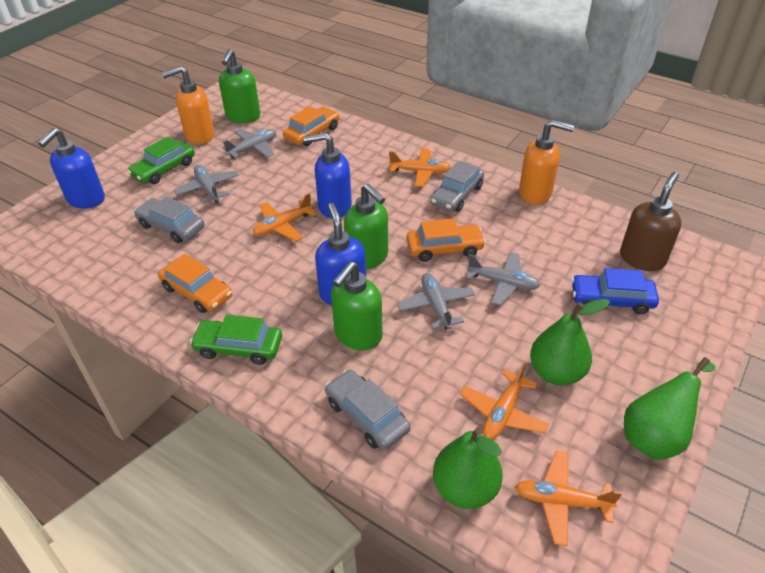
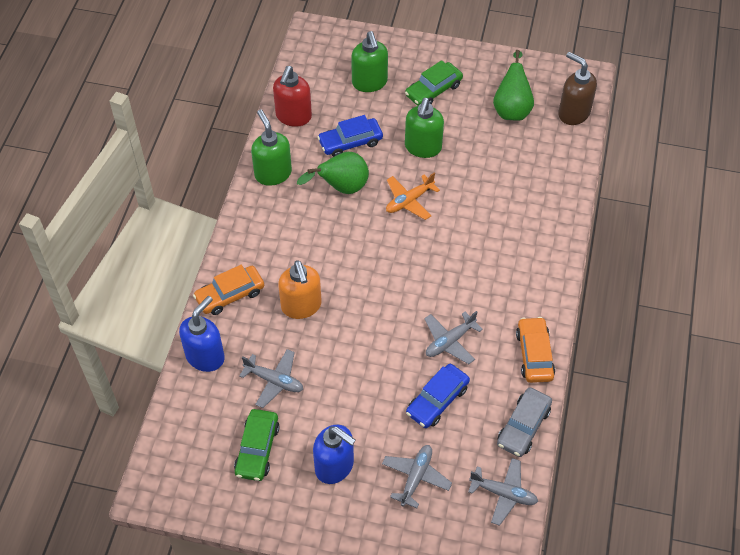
blue car: 1 -> 2
blue soap dispenser: 3 -> 2
green pear: 3 -> 2
grey car: 3 -> 1
orange car: 3 -> 2
orange plane: 4 -> 1
orange soap dispenser: 2 -> 1
red soap dispenser: 0 -> 1

